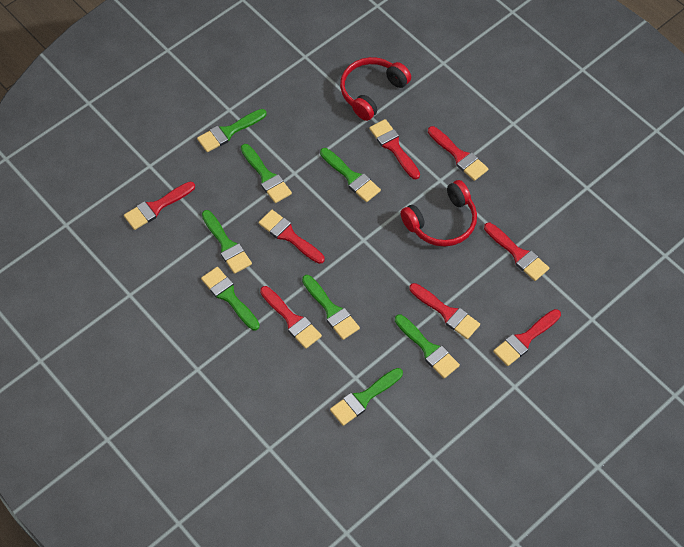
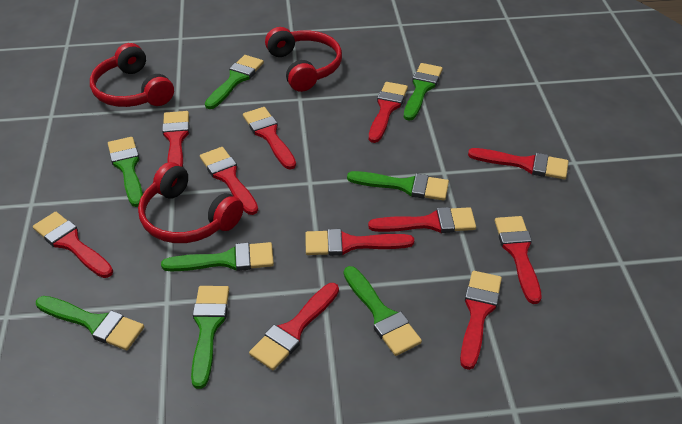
red brush: 8 -> 11
red headphones: 2 -> 3

